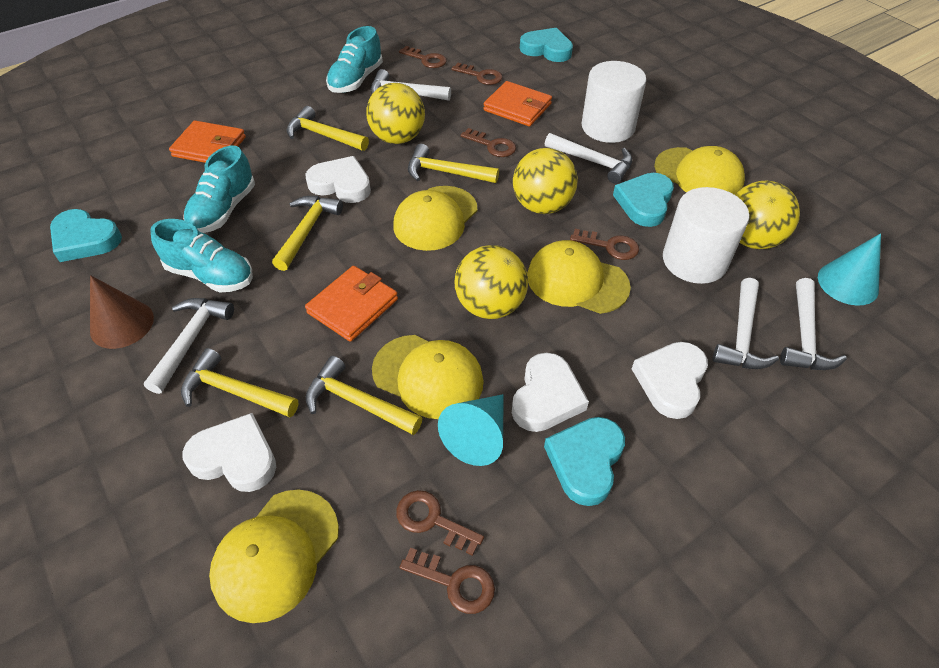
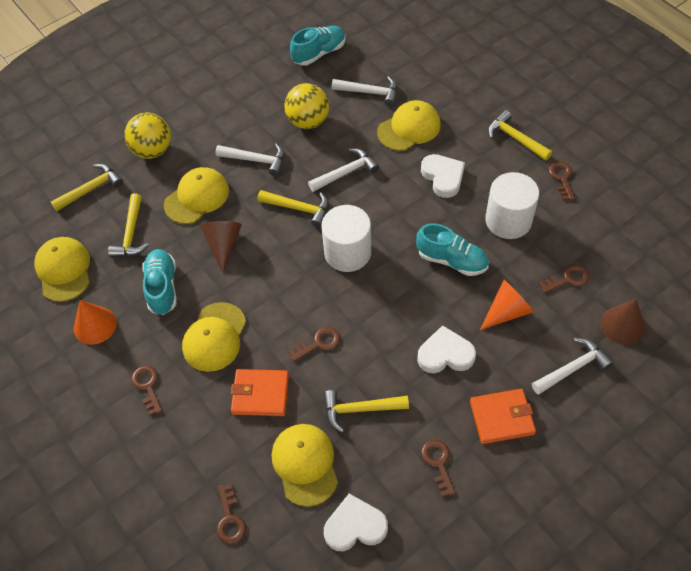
brown cone: 1 -> 2
orange cone: 0 -> 2
orange wallet: 3 -> 2
turquoise cone: 2 -> 0
turquoise heart: 4 -> 0
white hammer: 5 -> 4
white heart: 4 -> 3
yellow ball: 4 -> 2

